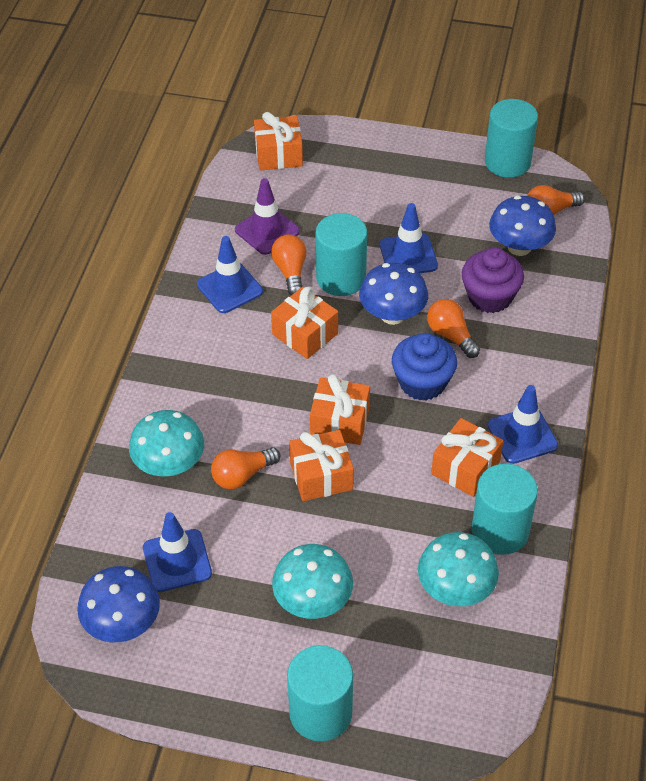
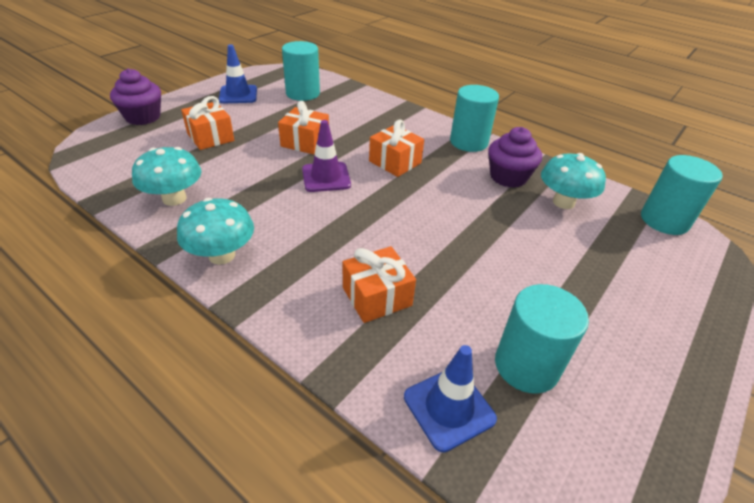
blue cupcake: 1 -> 0
blue mushroom: 3 -> 0
blue traffic cone: 4 -> 2
orange gift: 5 -> 4
orange light bulb: 4 -> 0
purple cupcake: 1 -> 2

